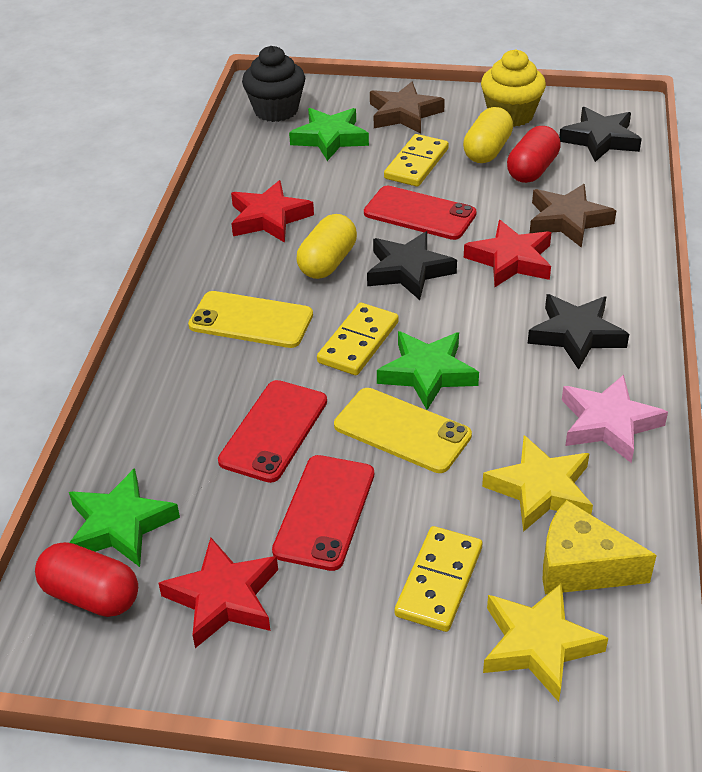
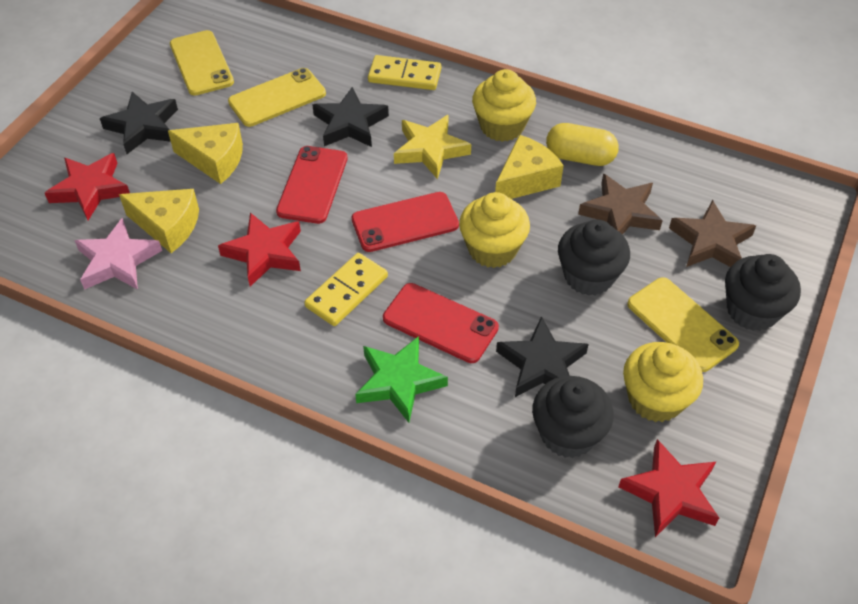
black cupcake: 1 -> 3
green star: 3 -> 1
red capsule: 2 -> 0
yellow capsule: 2 -> 1
yellow cheese: 1 -> 3
yellow cupcake: 1 -> 3
yellow domino: 3 -> 2
yellow phone: 2 -> 3
yellow star: 2 -> 1

